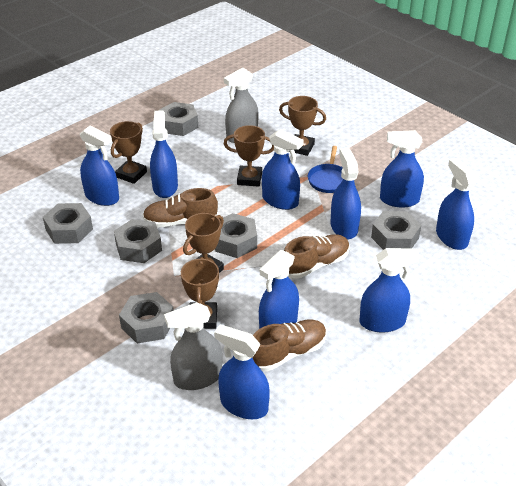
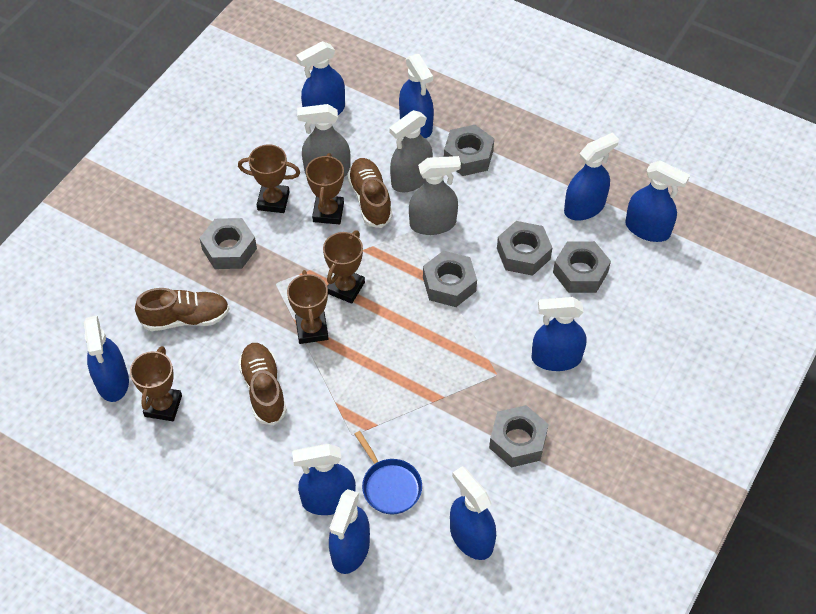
grey spray bottle: 2 -> 3

